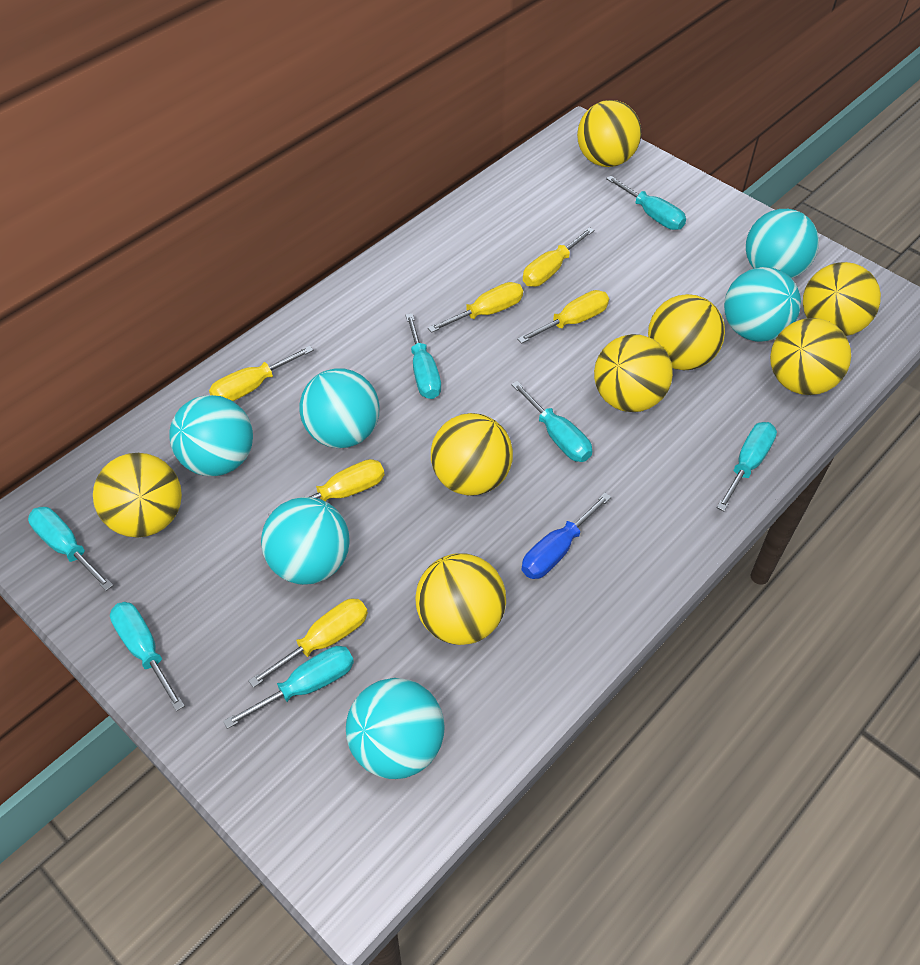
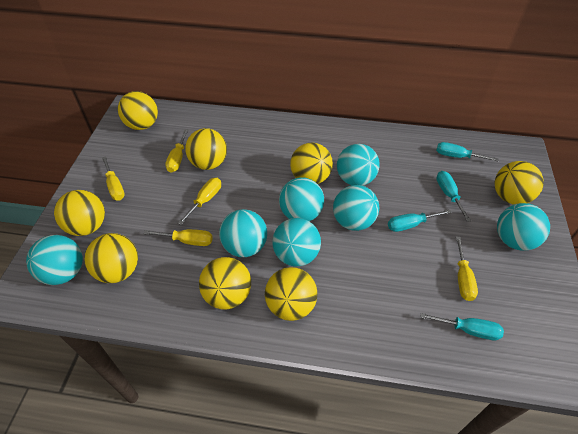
blue screwdriver: 1 -> 0
turquoise ball: 6 -> 7
turquoise screwdriver: 7 -> 4
yellow screwdriver: 6 -> 5

